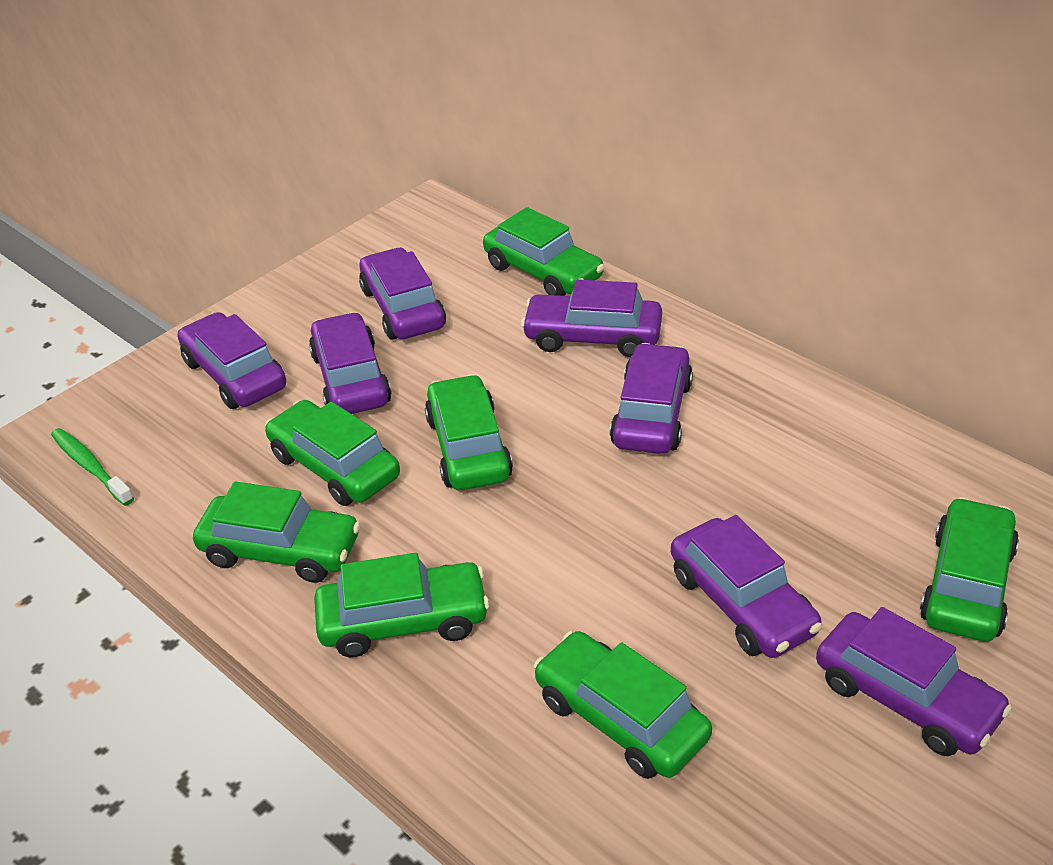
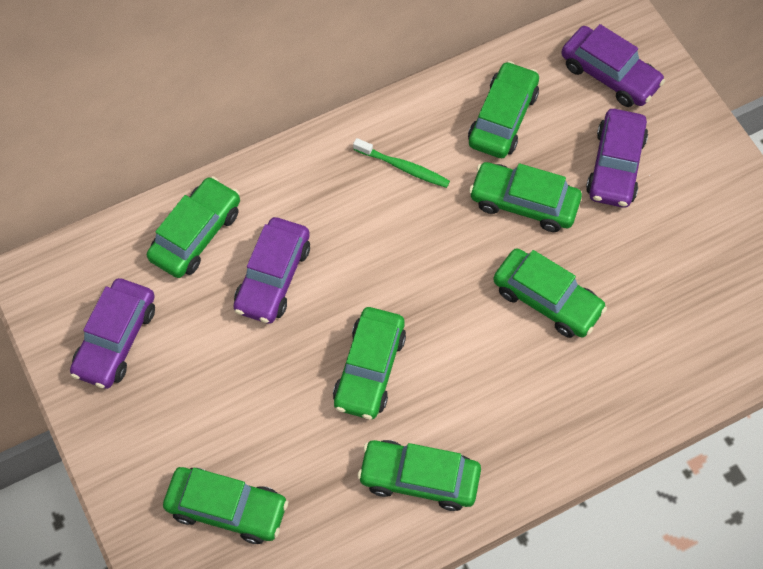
purple car: 7 -> 4

